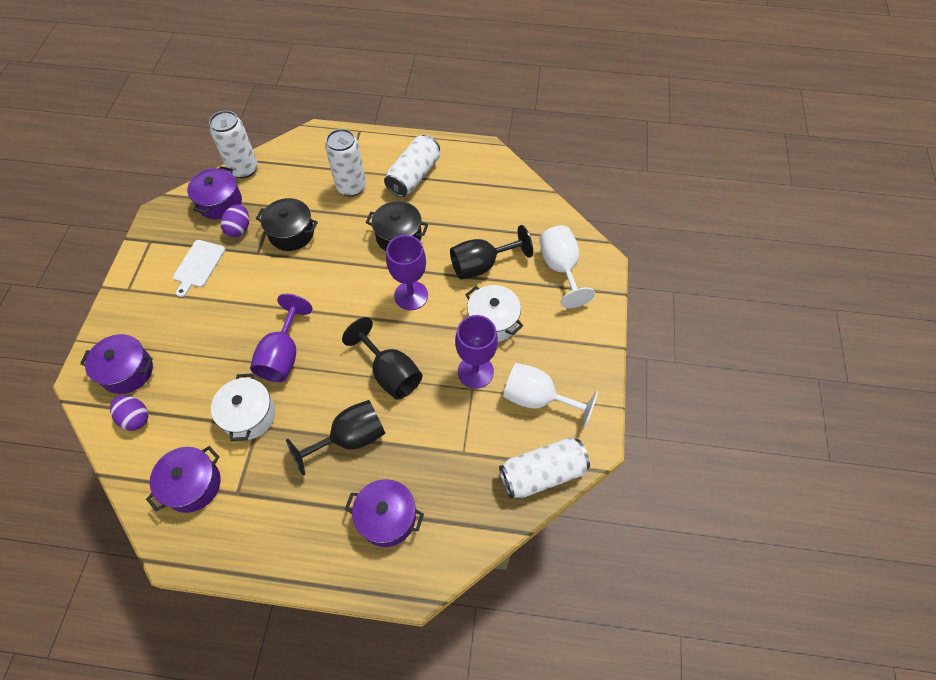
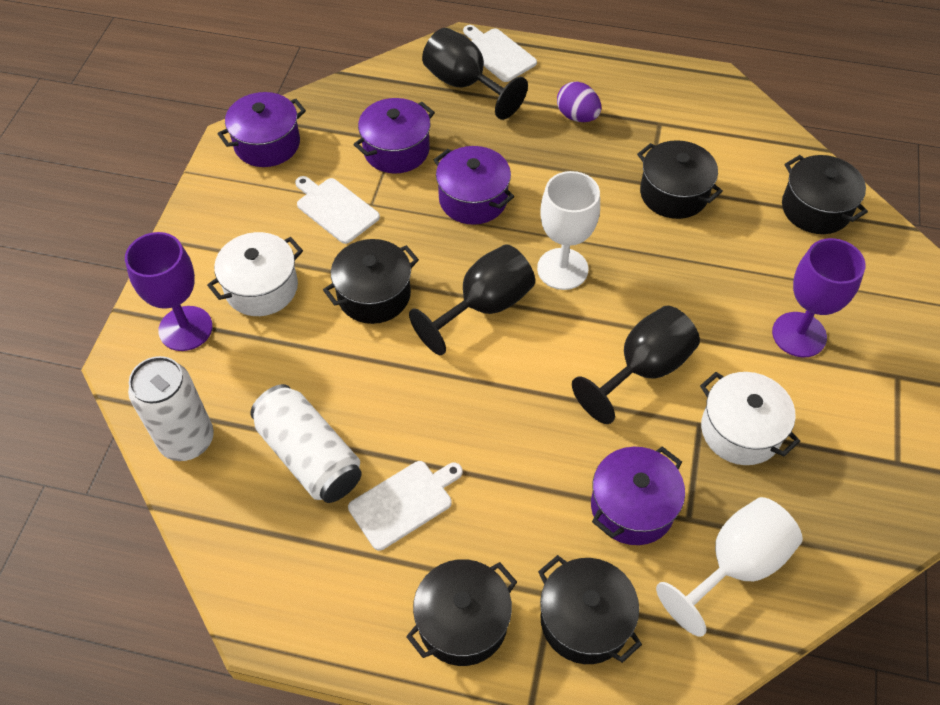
black pot: 2 -> 5
purple egg: 2 -> 1
purple goblet: 3 -> 2
white can: 4 -> 2
white cutting board: 1 -> 3

